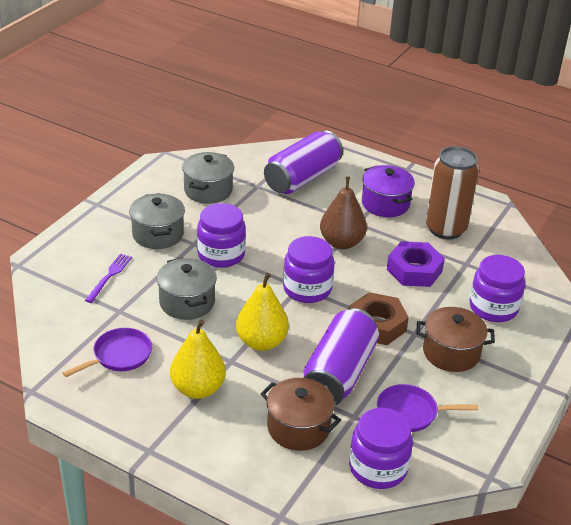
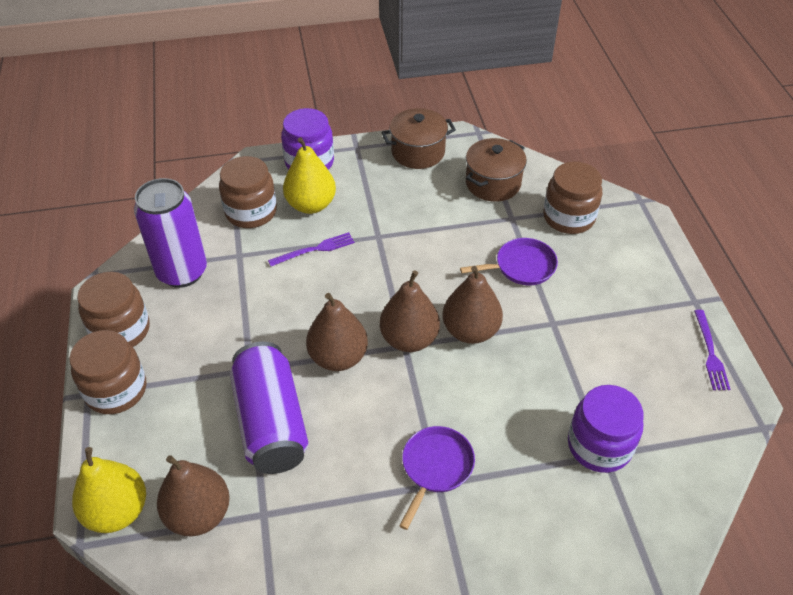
brown can: 1 -> 0
brown jar: 0 -> 4
brown nut: 1 -> 0
brown pear: 1 -> 4
grey pot: 3 -> 0
purple fork: 1 -> 2
purple jar: 4 -> 2
purple nut: 1 -> 0
purple pot: 1 -> 0

